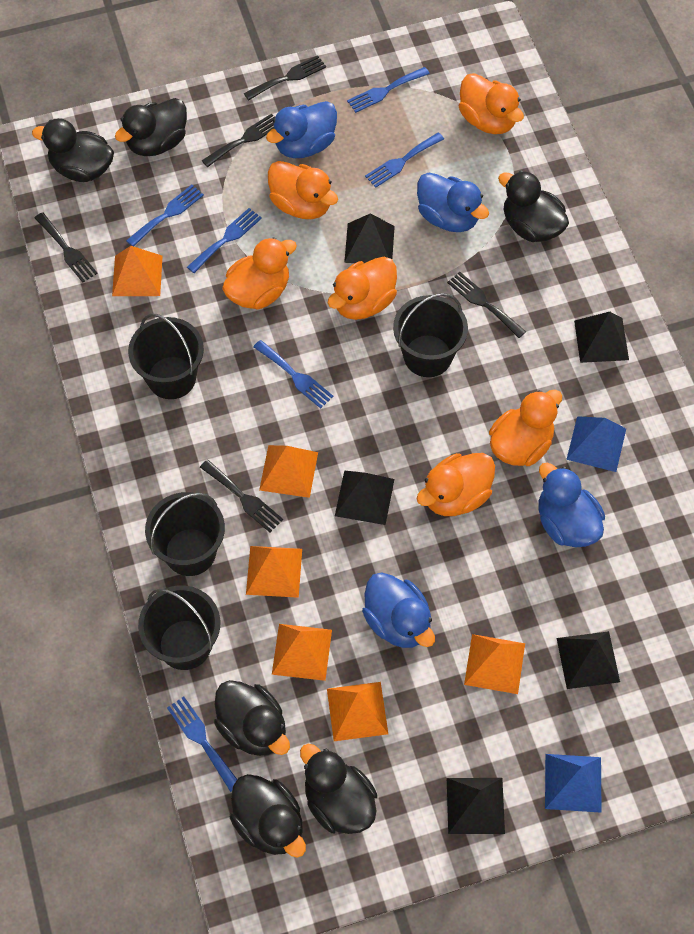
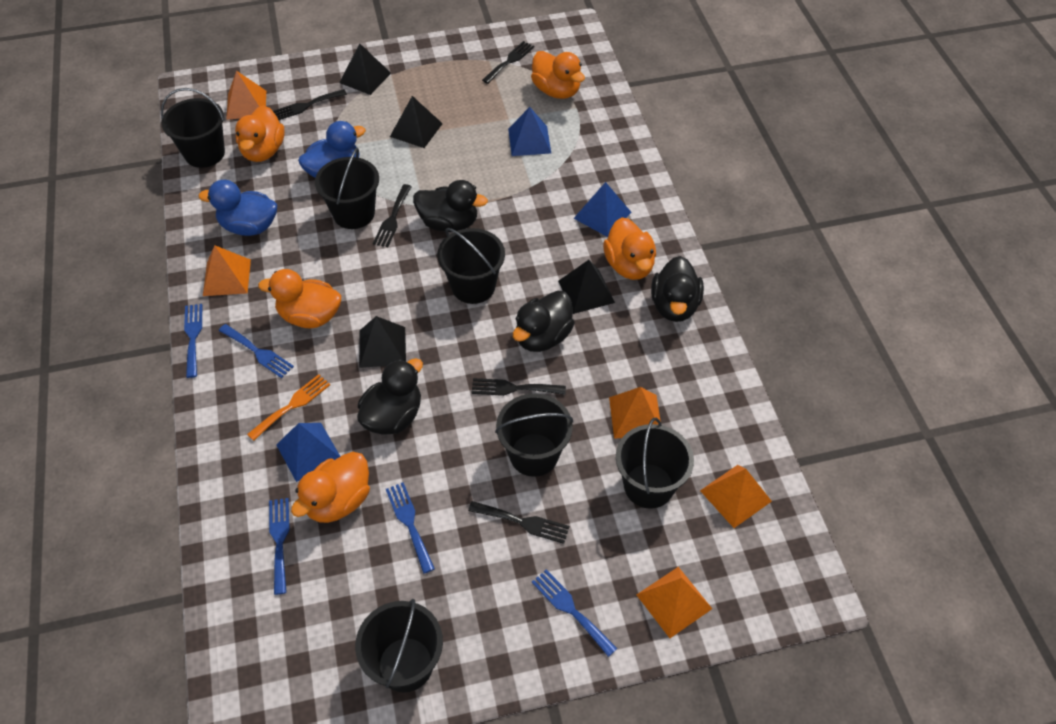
black bucket: 4 -> 6
black duck: 6 -> 4
black pyramid: 5 -> 4
blue duck: 4 -> 2
blue fork: 6 -> 5
blue pyramid: 2 -> 3
orange duck: 6 -> 5
orange fork: 0 -> 1
orange pyramid: 6 -> 5

